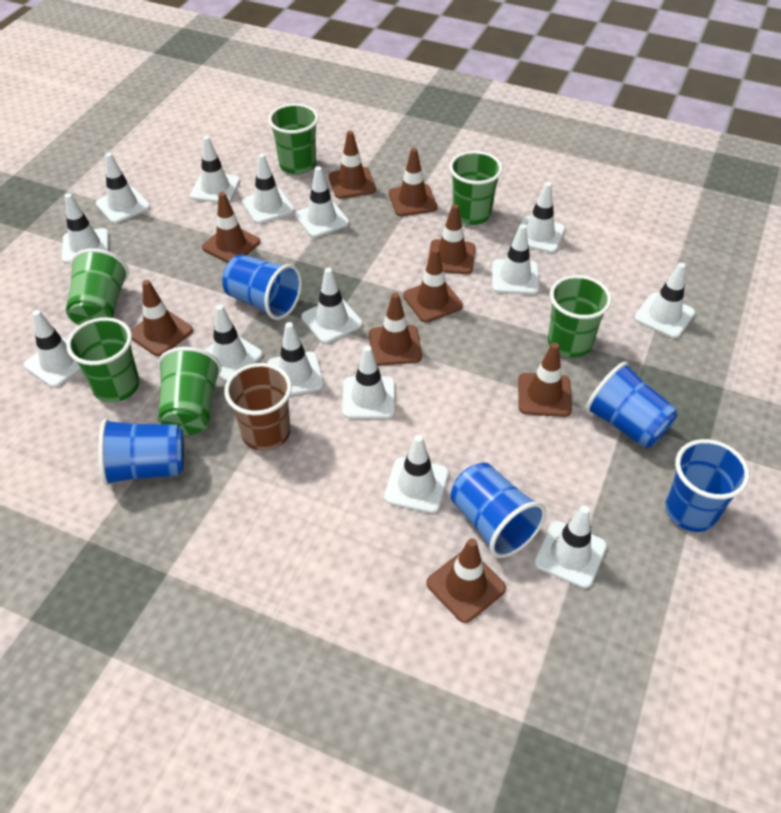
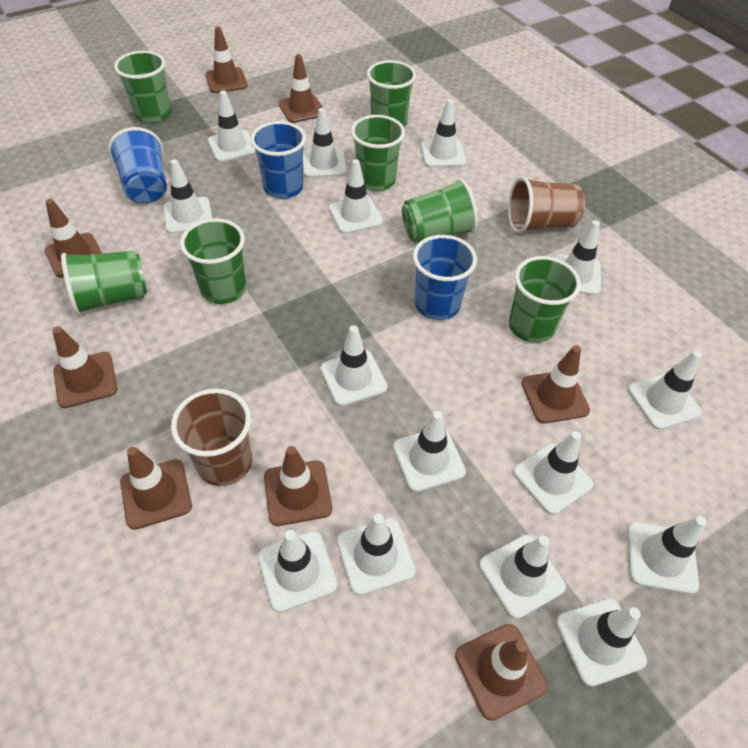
blue cup: 5 -> 3
brown cup: 1 -> 2
brown traffic cone: 9 -> 8
green cup: 6 -> 7

